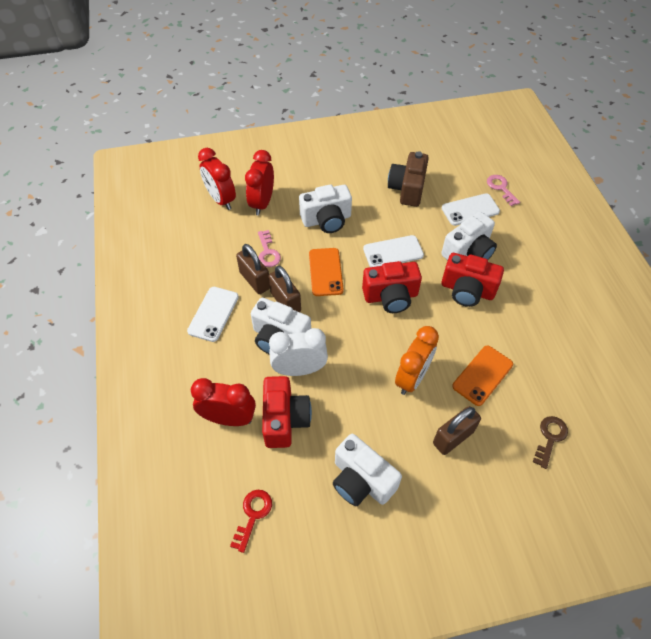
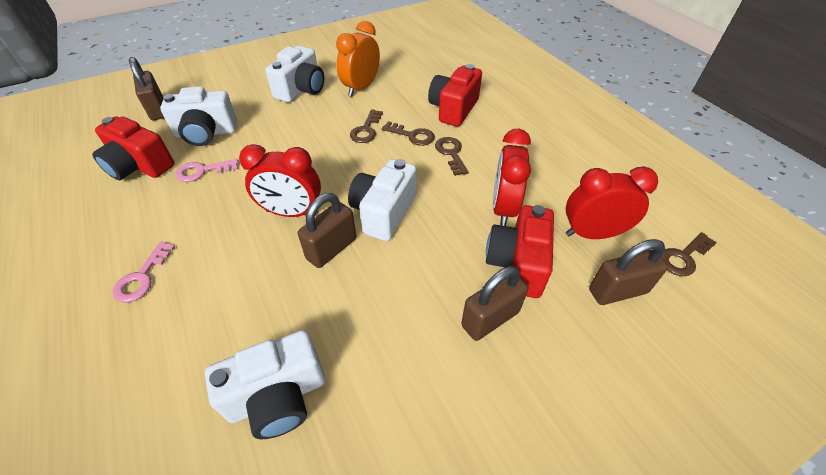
brown camera: 1 -> 0
brown key: 1 -> 4
brown padlock: 3 -> 4
orange phone: 2 -> 0
red key: 1 -> 0
white clock: 1 -> 0
white phone: 3 -> 0

